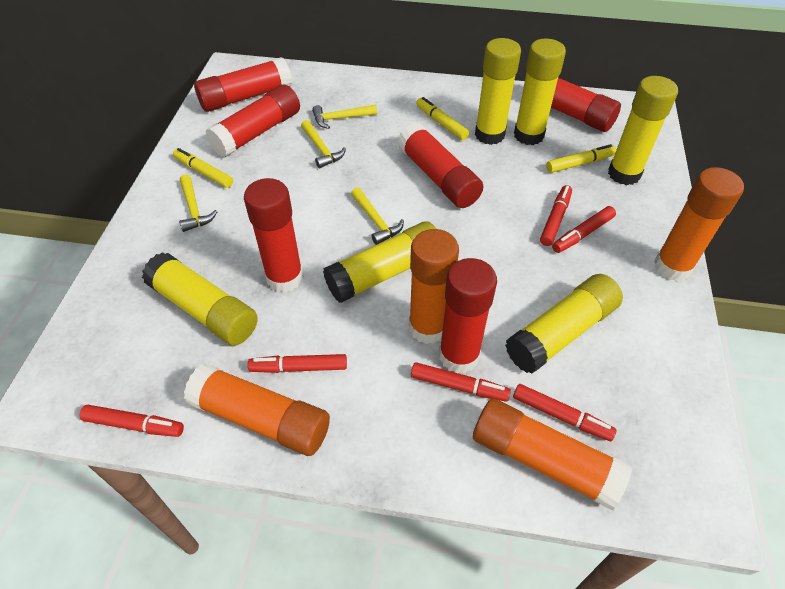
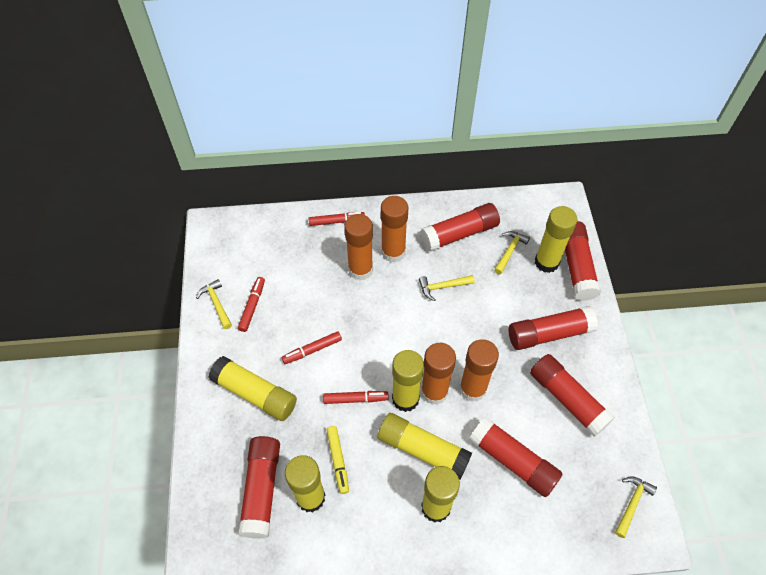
red marker: 6 -> 4
yellow marker: 3 -> 1

